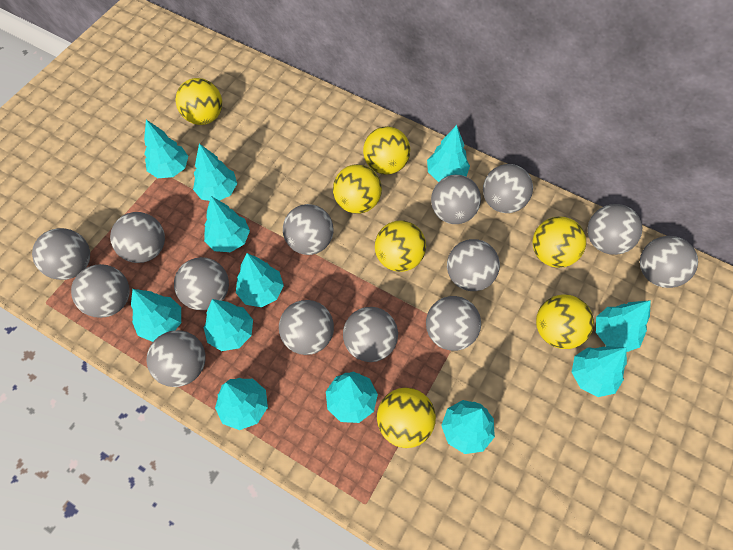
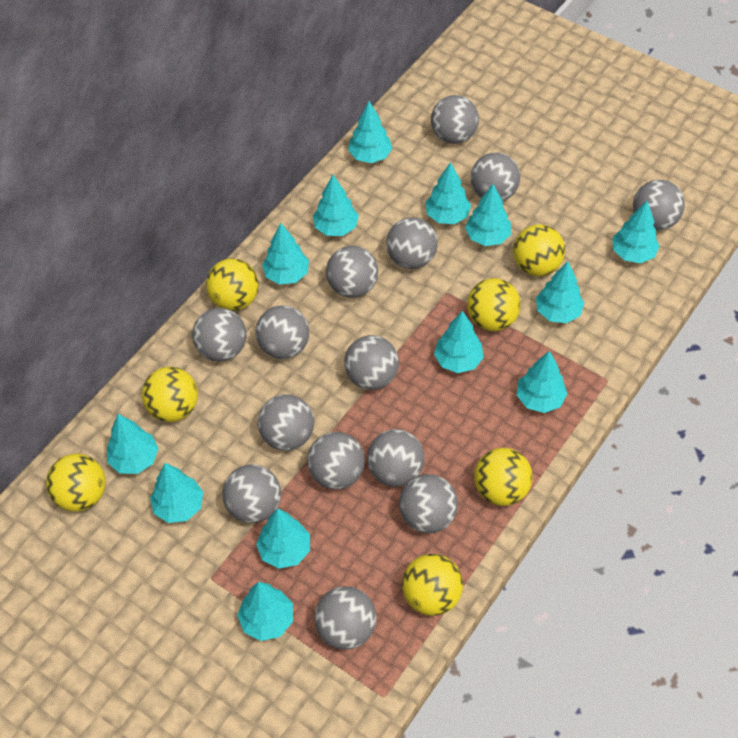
turquoise tree: 12 -> 13

